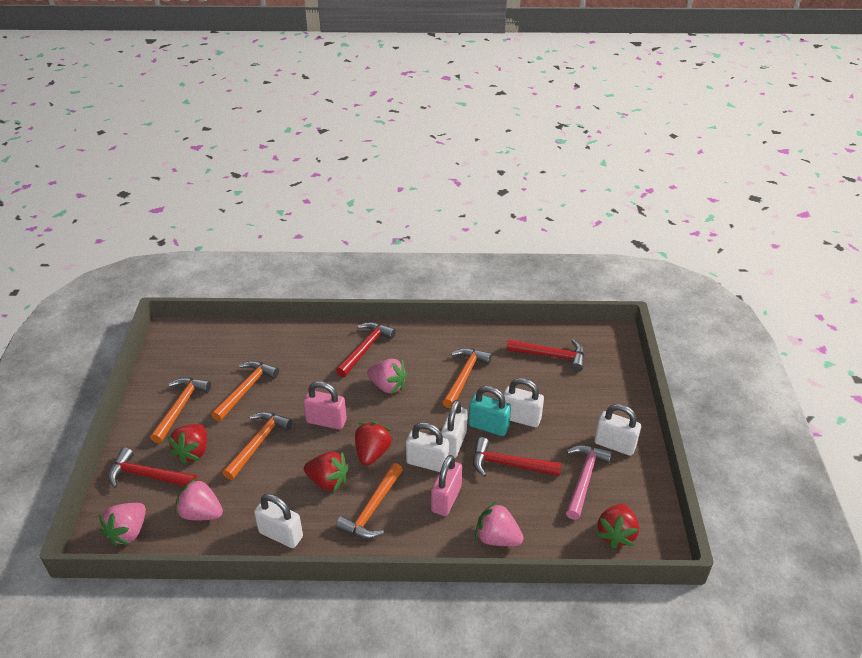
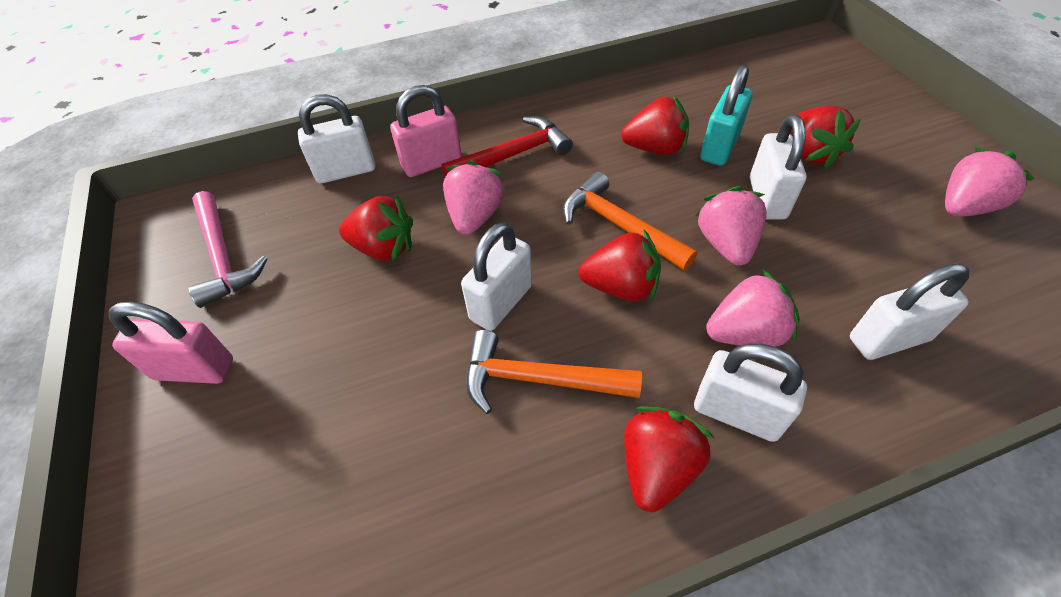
orange hammer: 5 -> 2
red hammer: 4 -> 1
red strawberry: 4 -> 5

